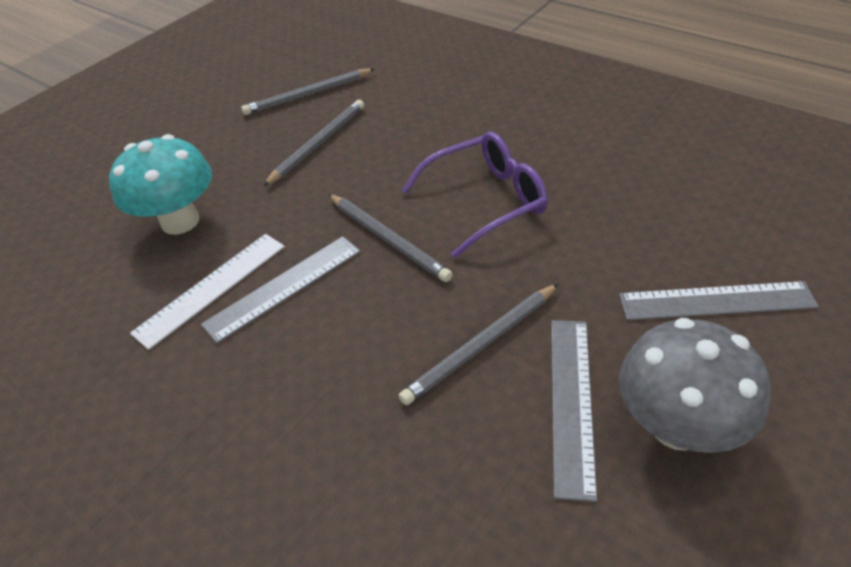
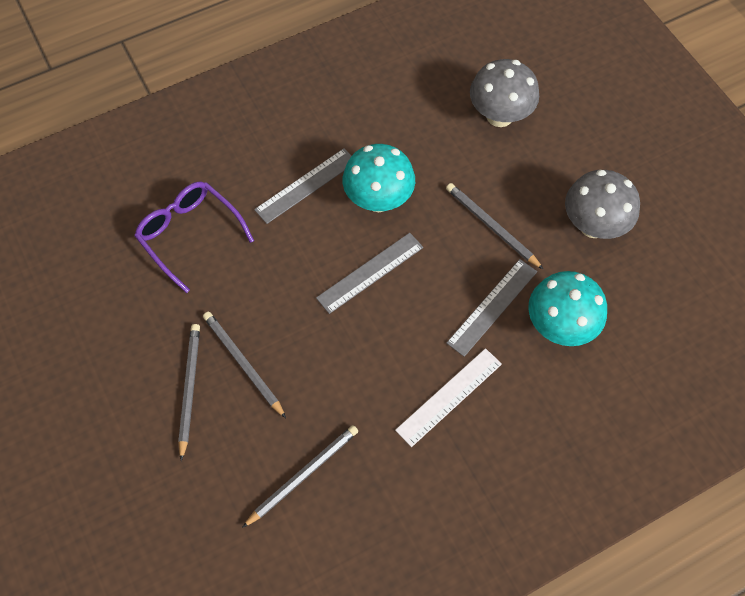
grey mushroom: 1 -> 2
turquoise mushroom: 1 -> 2

